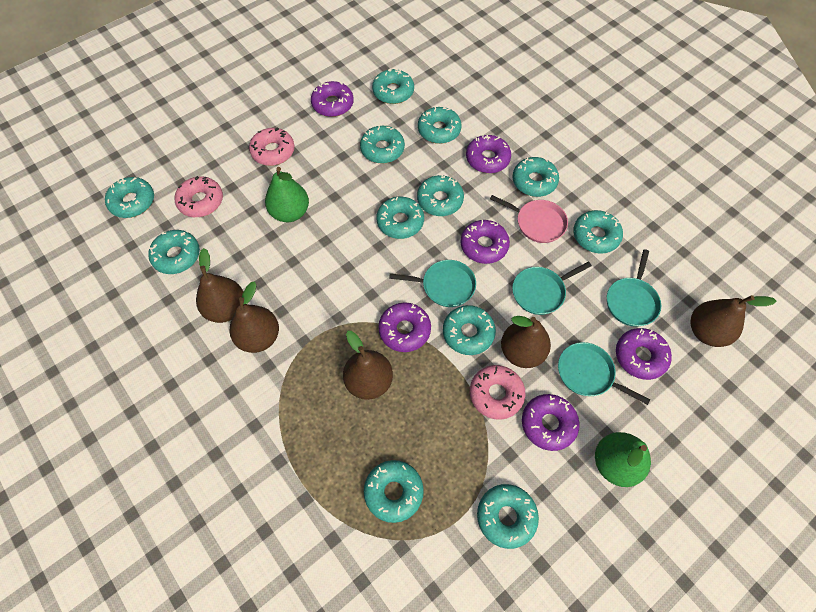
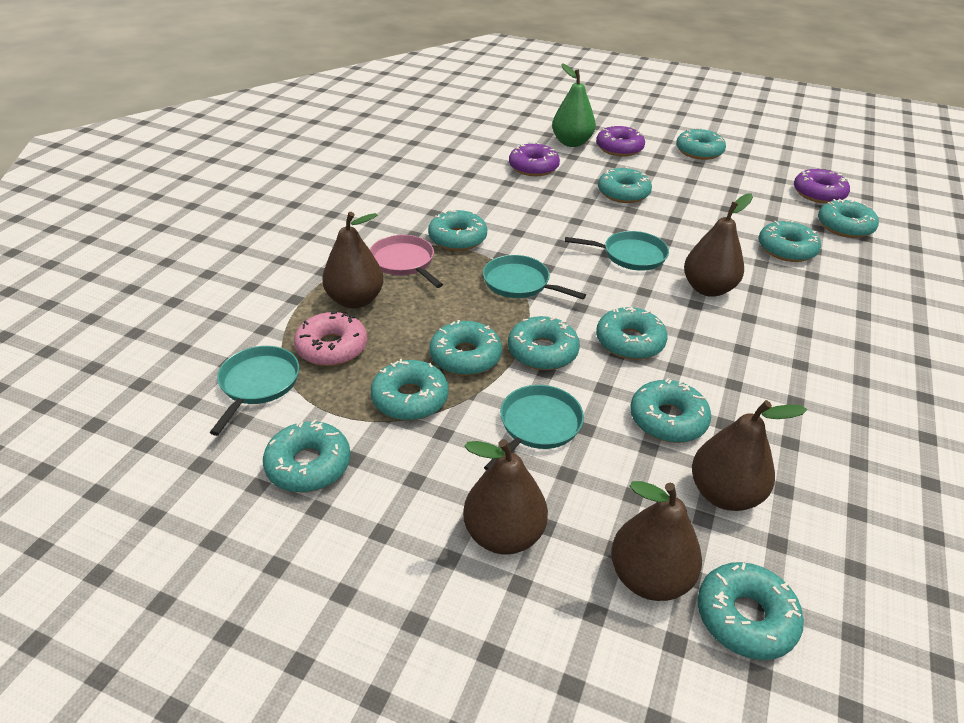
green pear: 2 -> 1
pink donut: 3 -> 1
purple donut: 6 -> 3

